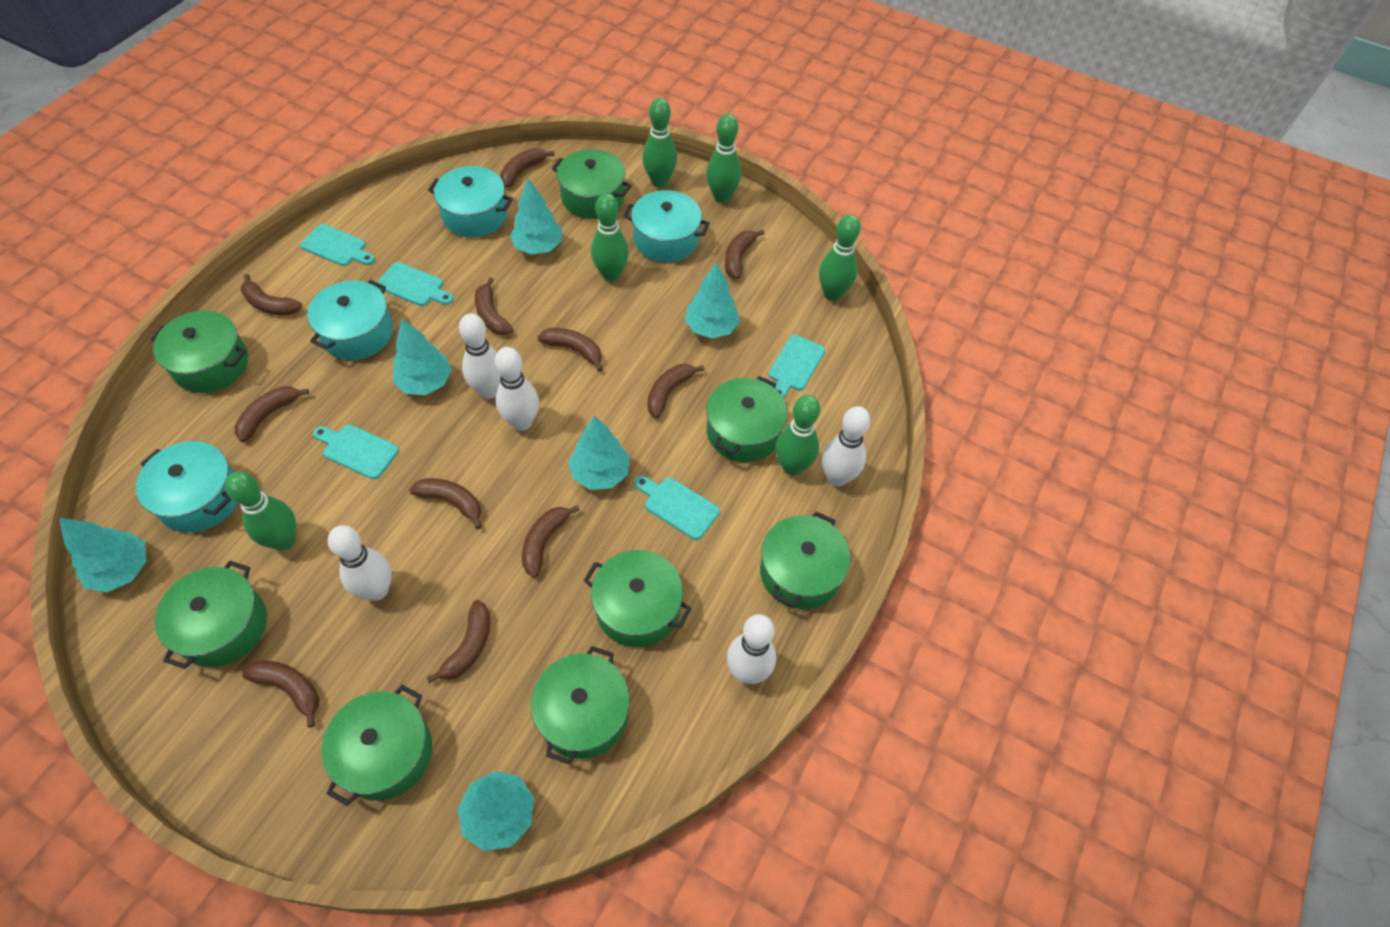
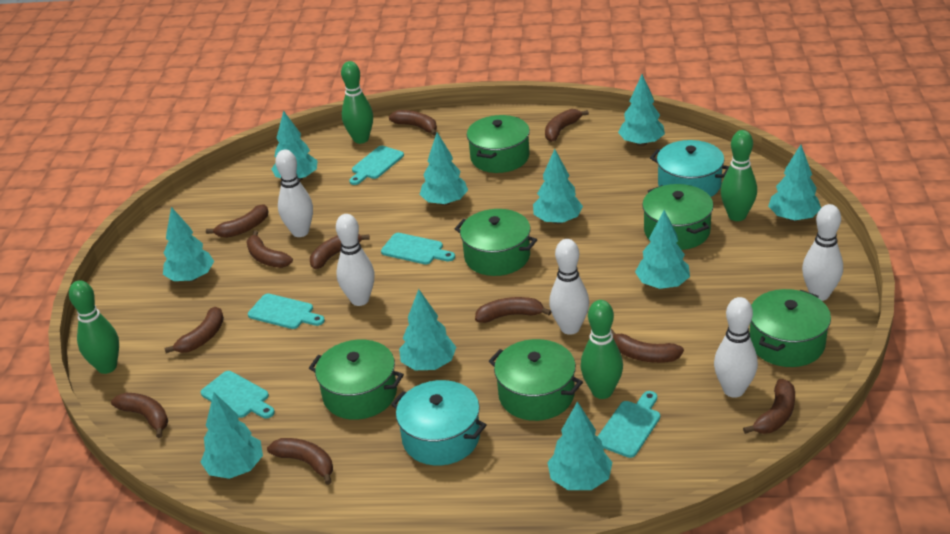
green bowling pin: 6 -> 4
green pot: 8 -> 6
turquoise pot: 4 -> 2
turquoise tree: 6 -> 10

